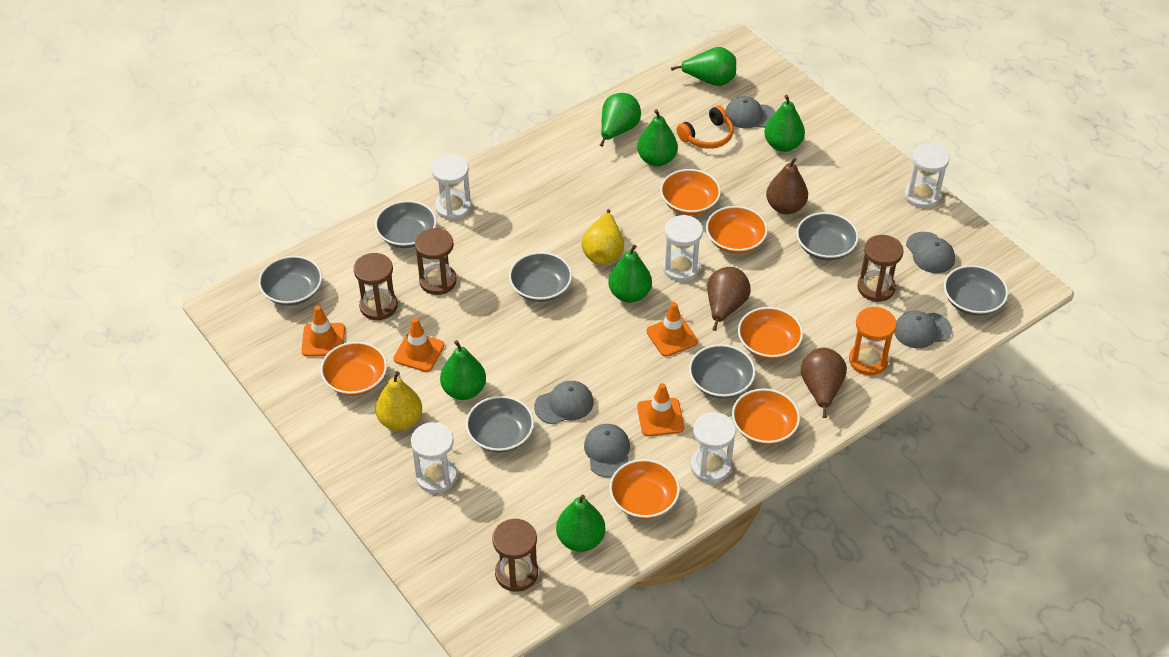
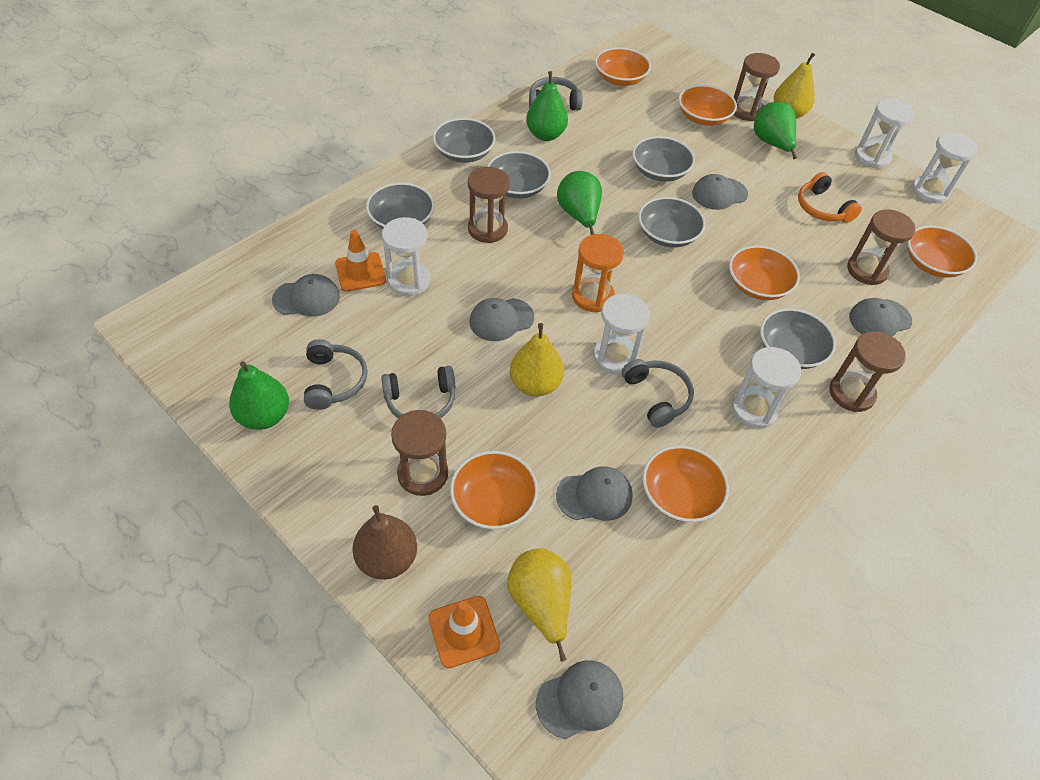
brown hourglass: 4 -> 5
brown pear: 3 -> 1
green pear: 7 -> 4
grey bowl: 7 -> 6
grey cap: 5 -> 6
grey headphones: 0 -> 4
orange traffic cone: 4 -> 2
yellow pear: 2 -> 3

